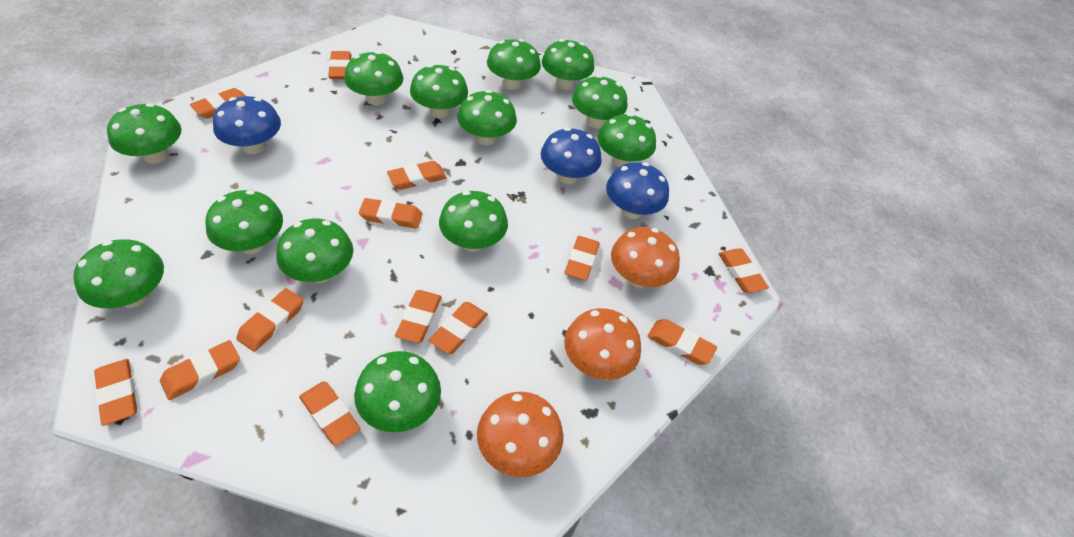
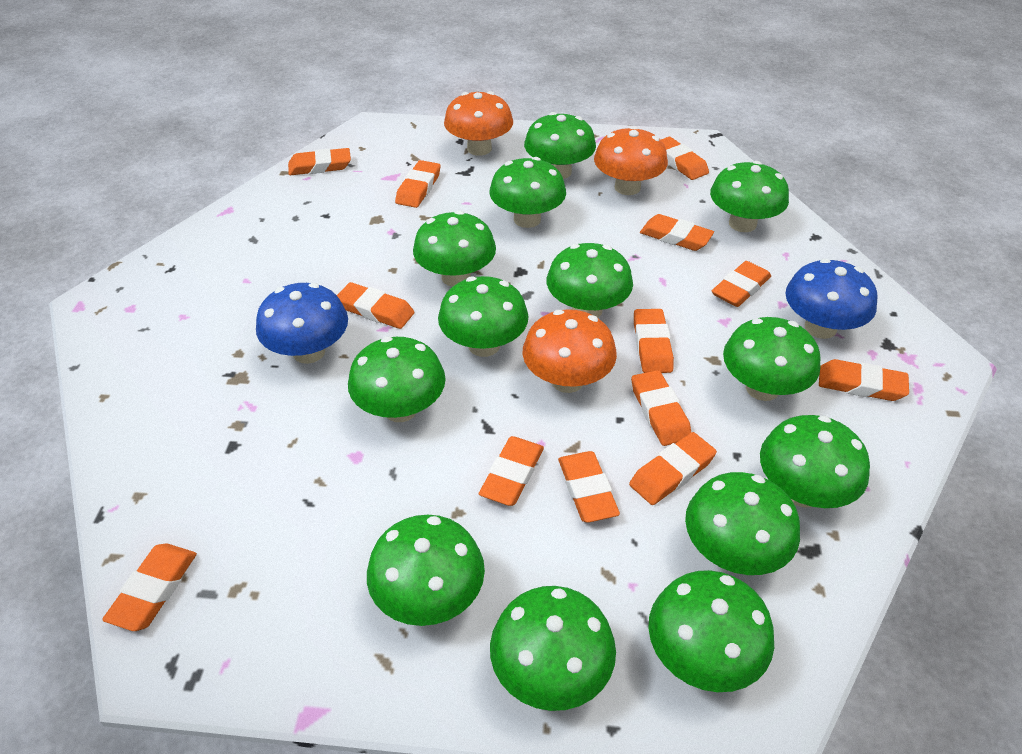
blue mushroom: 3 -> 2

